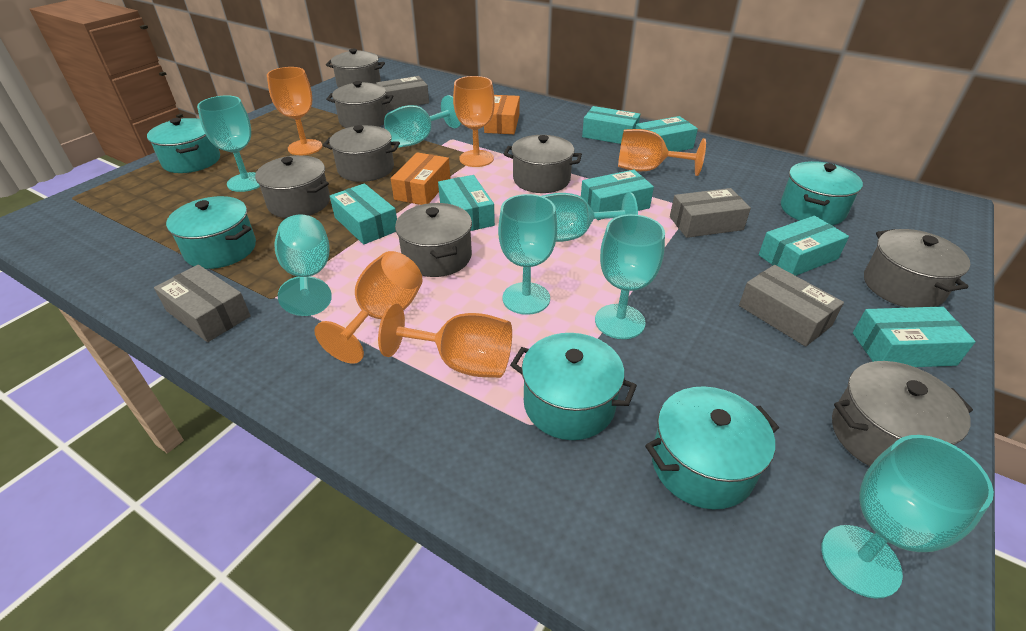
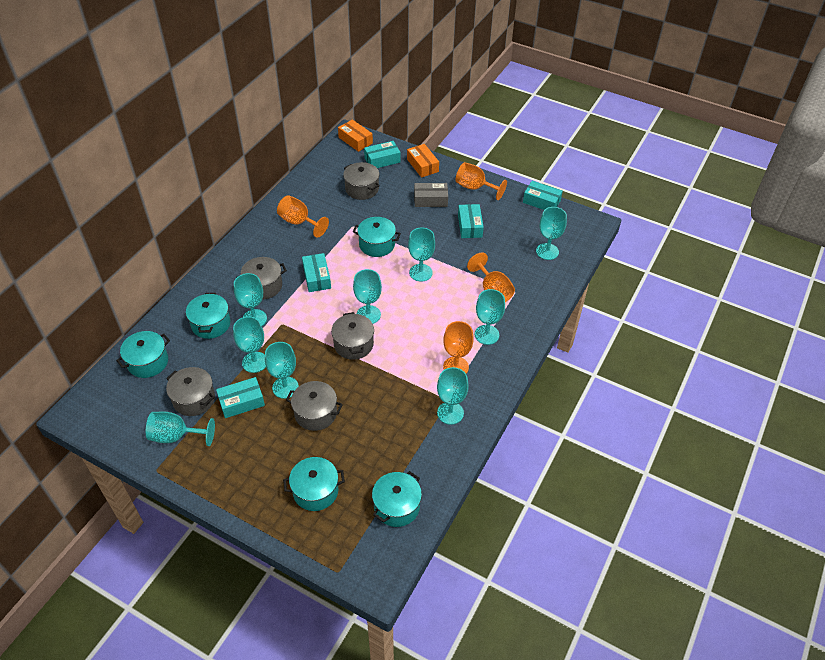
grey box: 4 -> 1
grey pot: 8 -> 5
orange goblet: 5 -> 4
turquoise box: 7 -> 5
turquoise goblet: 7 -> 9

